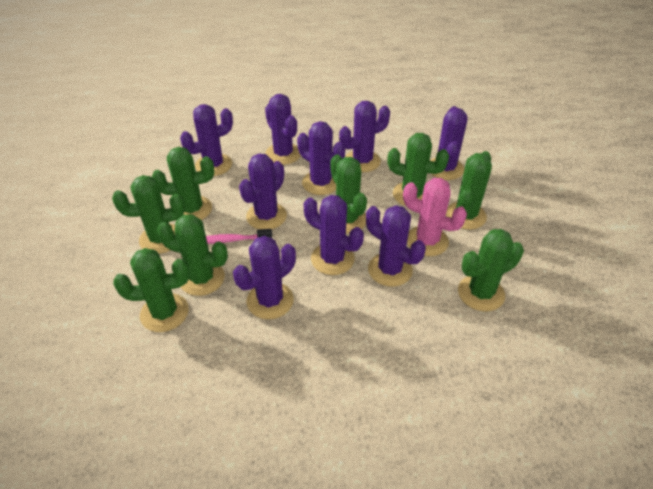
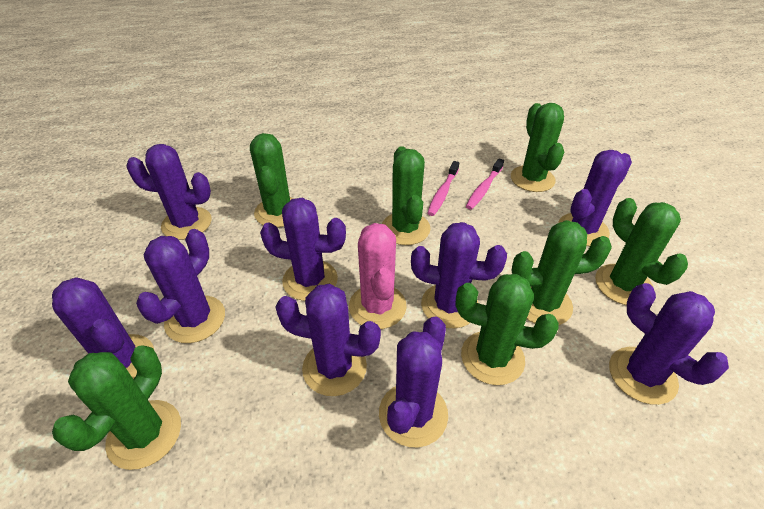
green cactus: 8 -> 7
pink toothbrush: 1 -> 2

